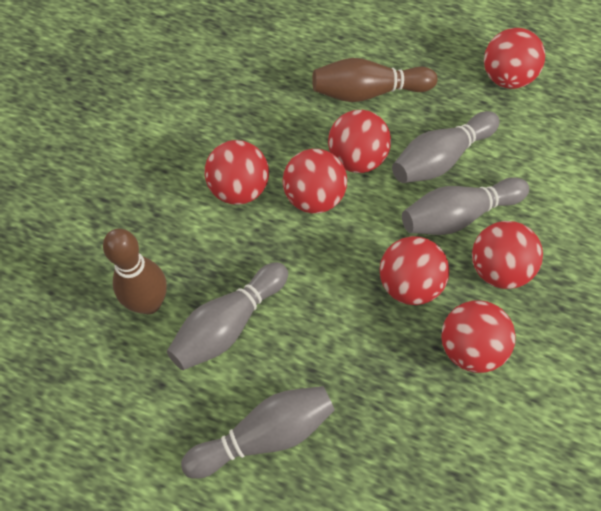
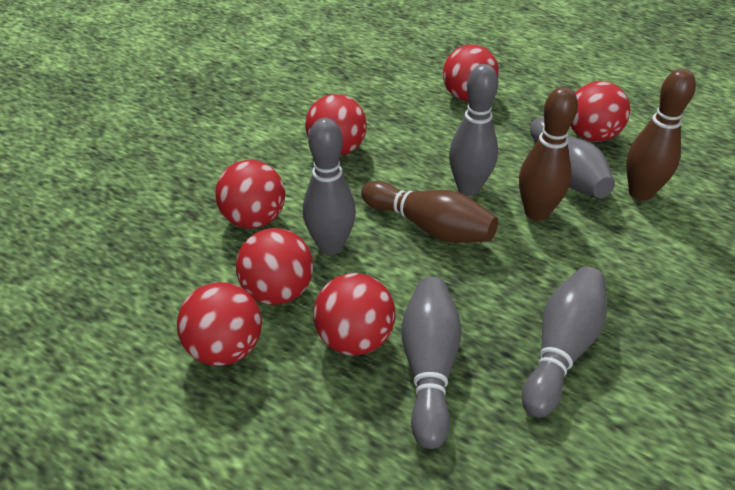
brown bowling pin: 2 -> 3
grey bowling pin: 4 -> 5

